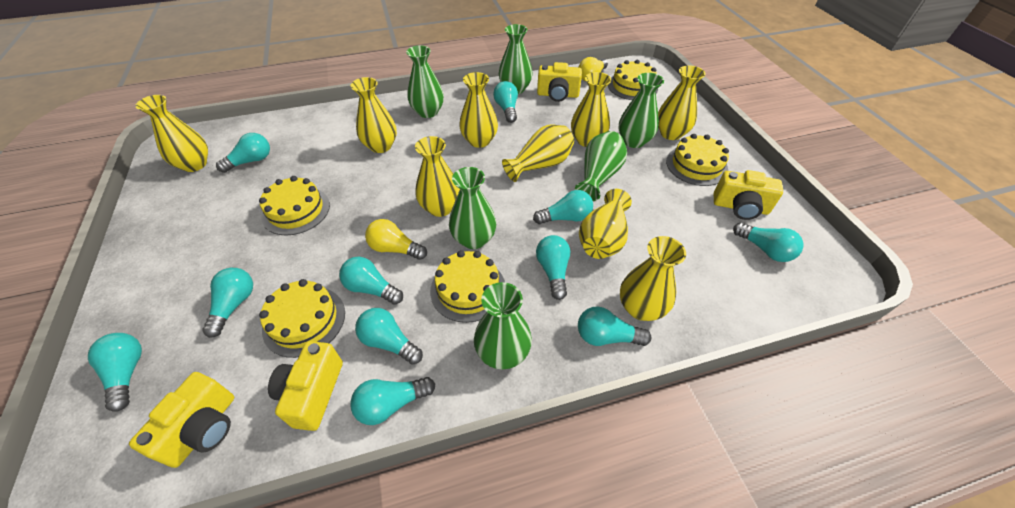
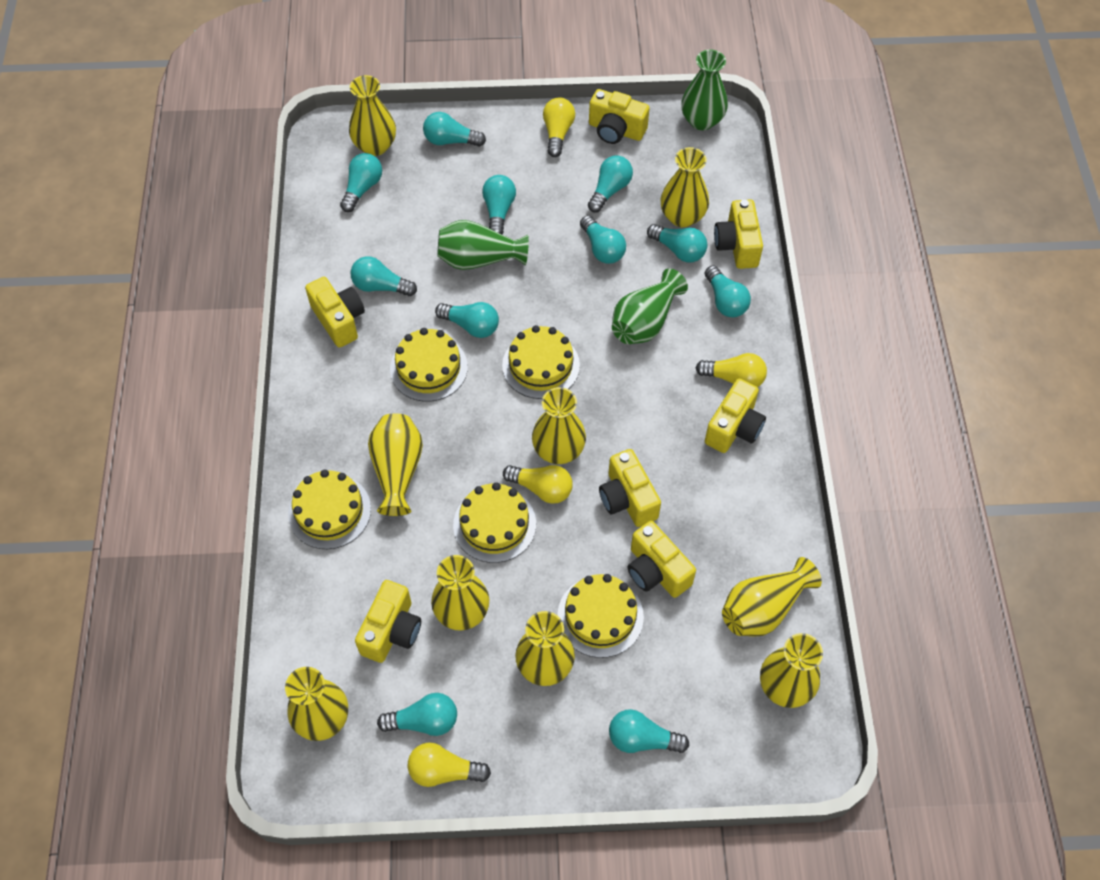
green vase: 6 -> 3
yellow camera: 4 -> 7
yellow light bulb: 2 -> 4

